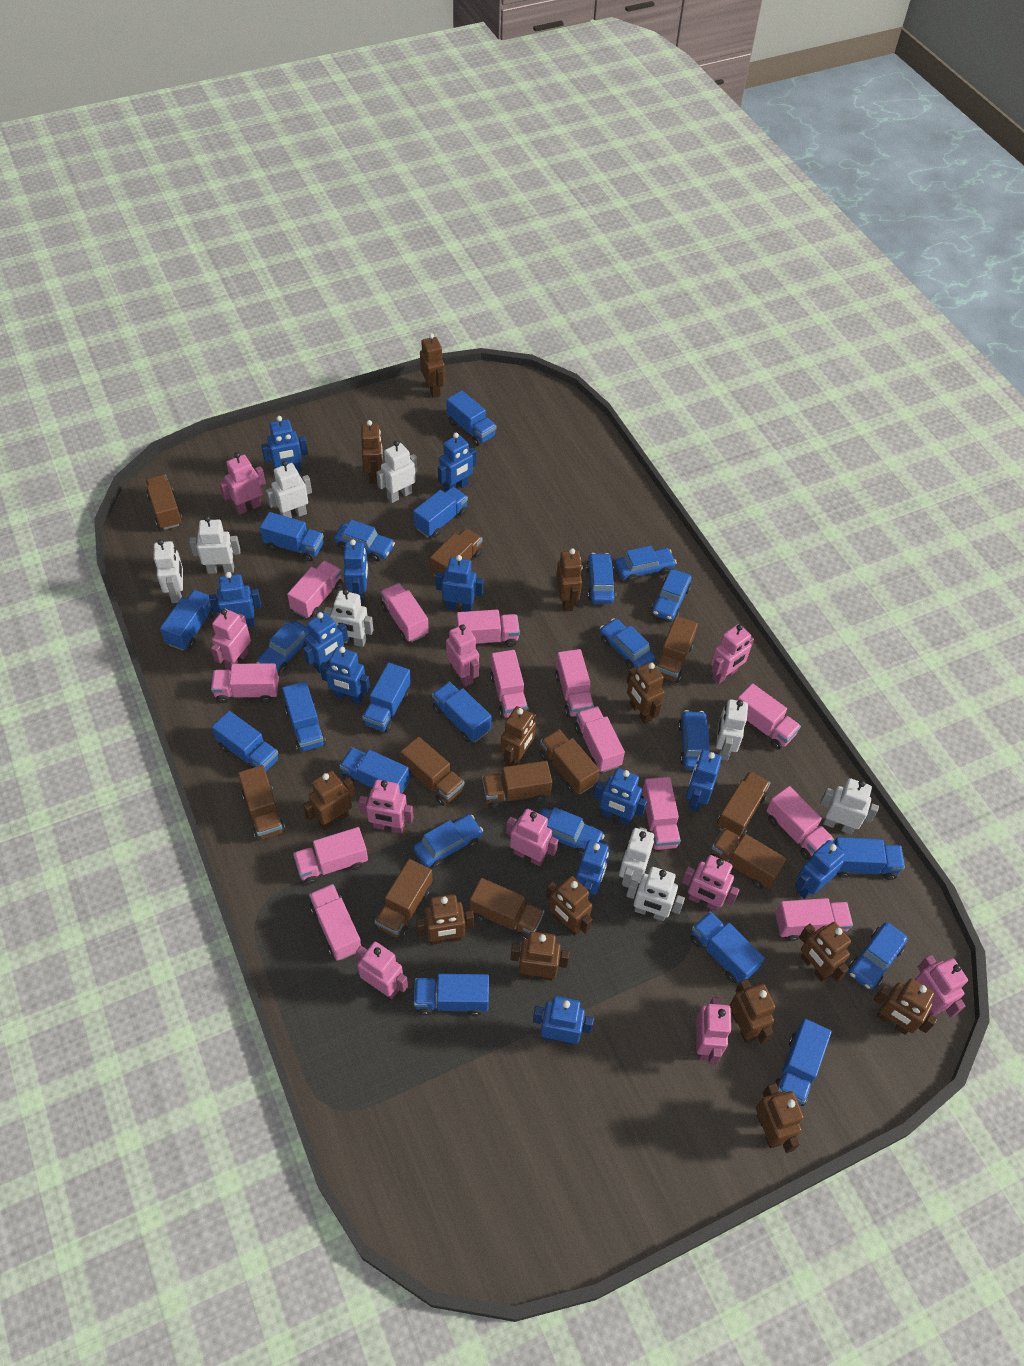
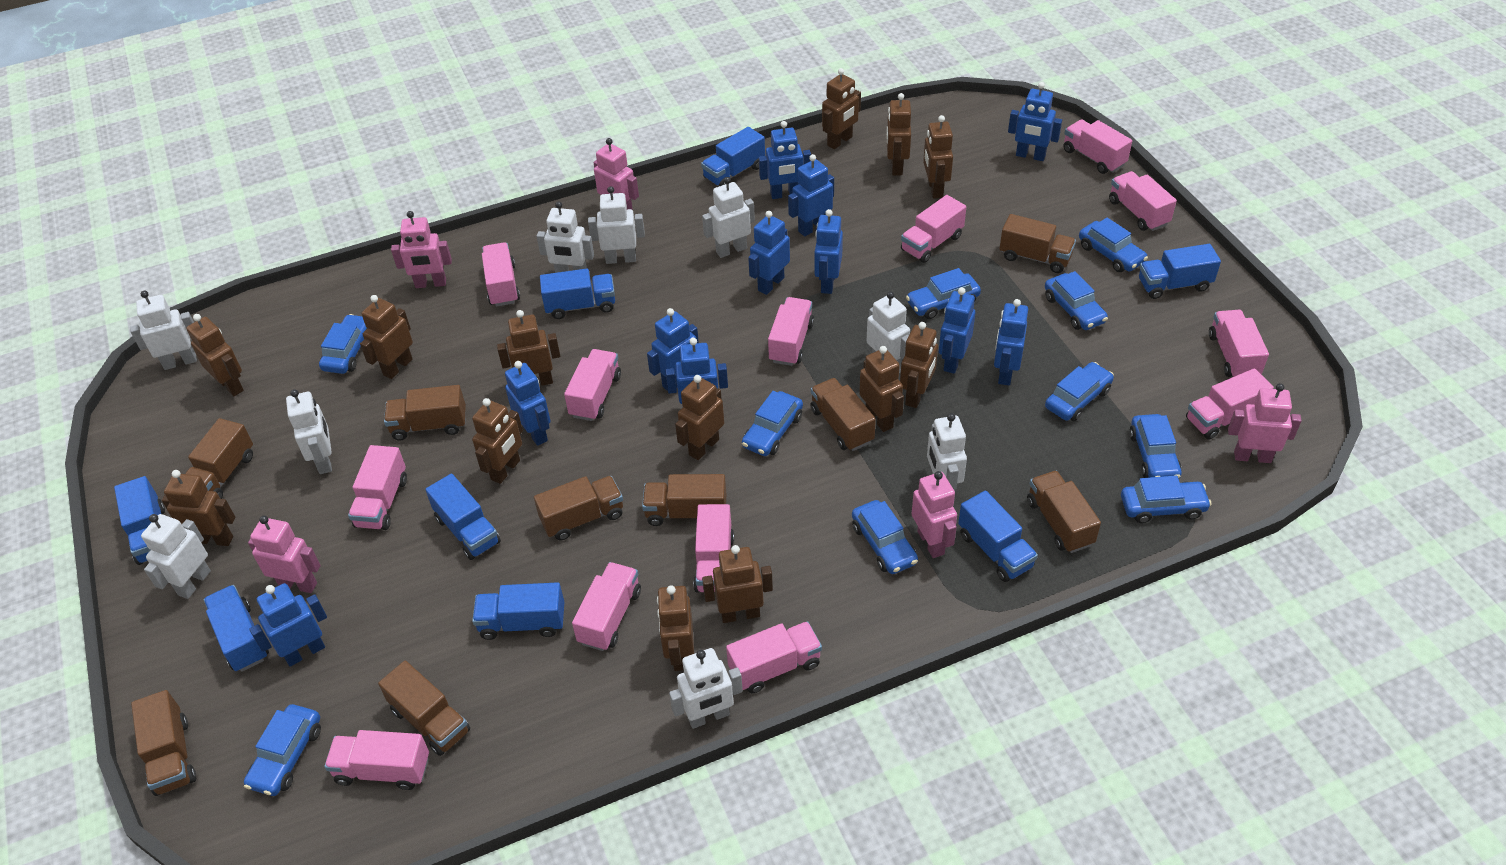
blue robot: 12 -> 11
blue truck: 13 -> 8
brown truck: 11 -> 9
pink robot: 10 -> 5

